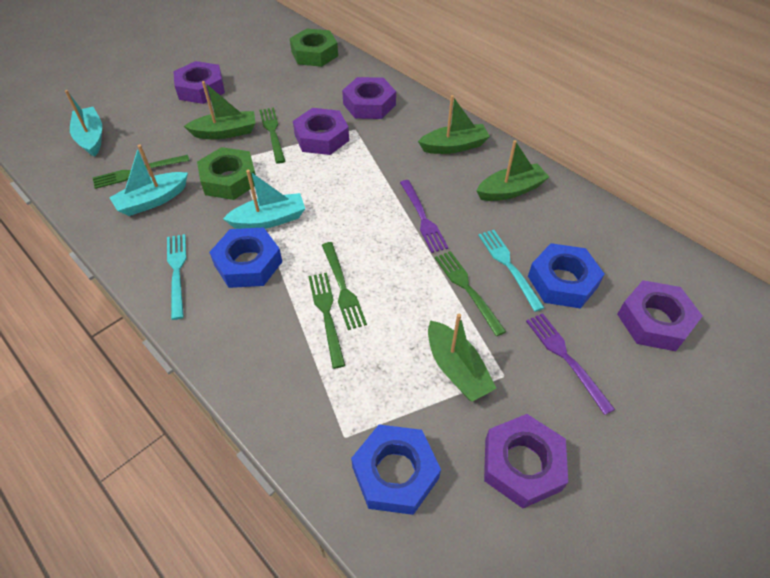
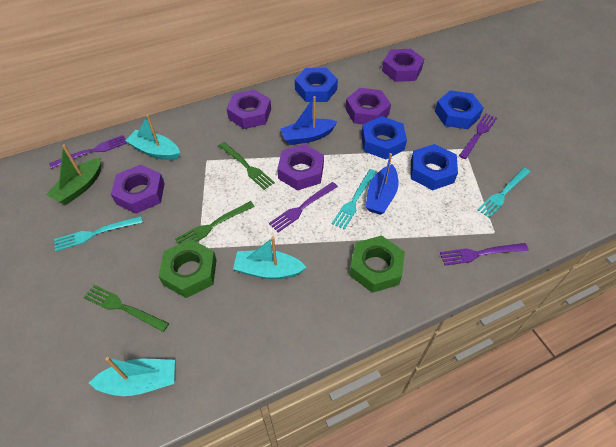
blue boat: 0 -> 2
blue nut: 3 -> 4
green boat: 4 -> 1
green fork: 5 -> 3
purple fork: 2 -> 4
turquoise fork: 2 -> 3

